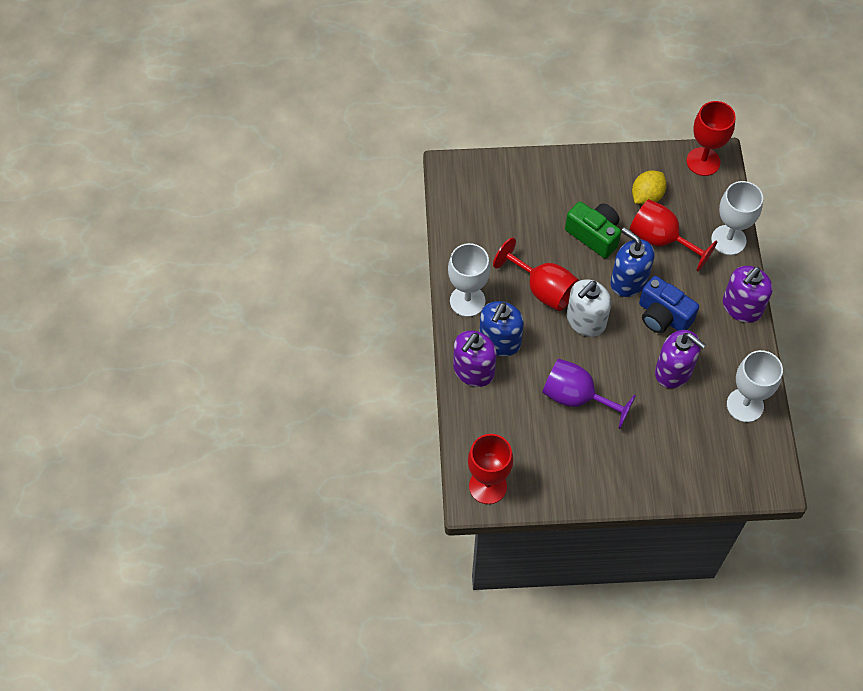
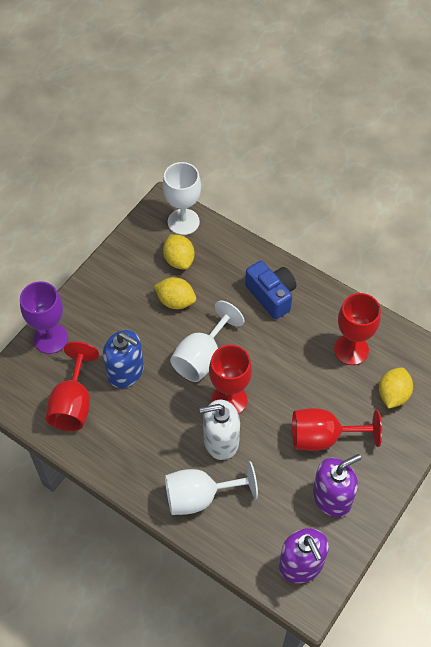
blue soap dispenser: 2 -> 1
green camera: 1 -> 0
purple soap dispenser: 3 -> 2
yellow lemon: 1 -> 3

